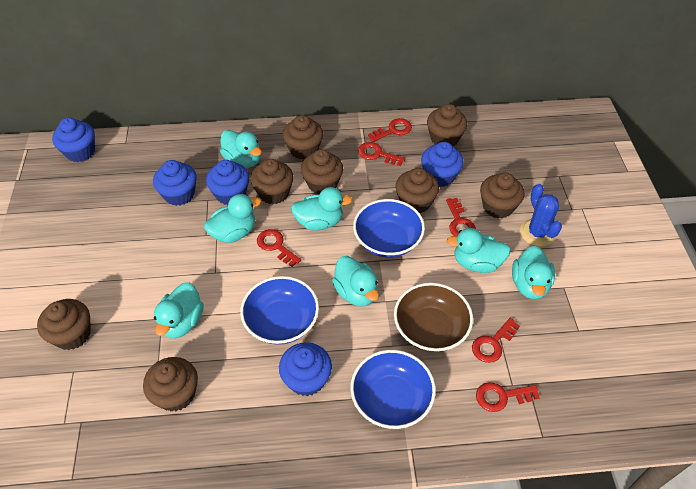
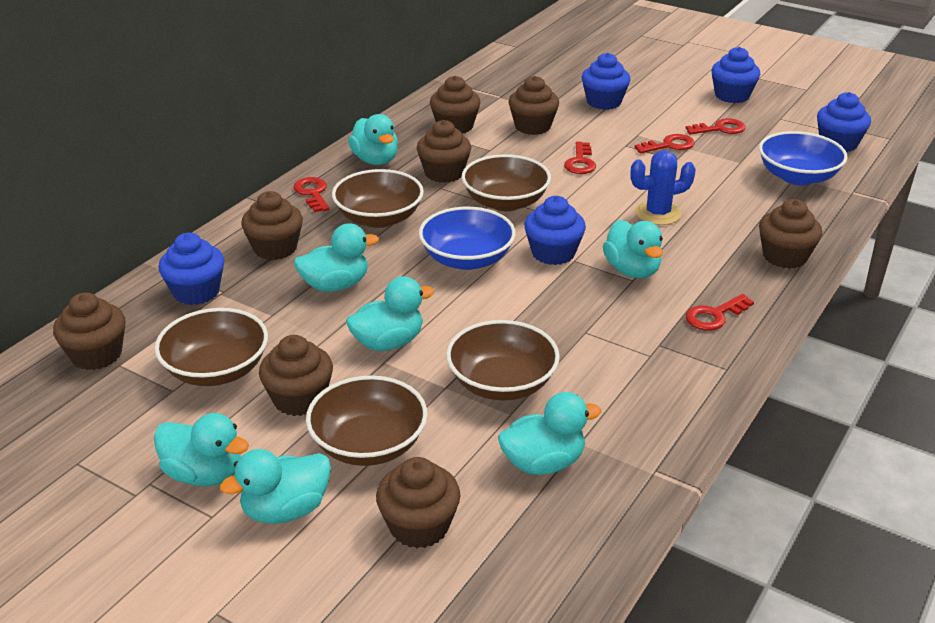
blue bowl: 3 -> 2
brown bowl: 1 -> 5
red key: 6 -> 5

